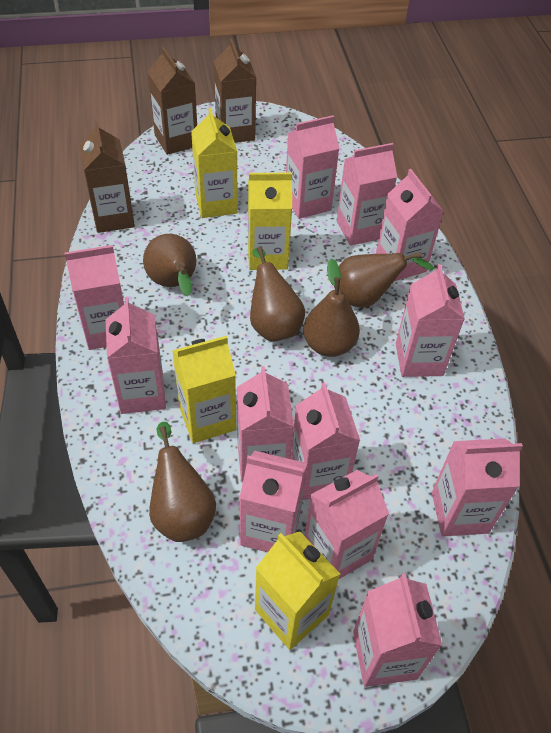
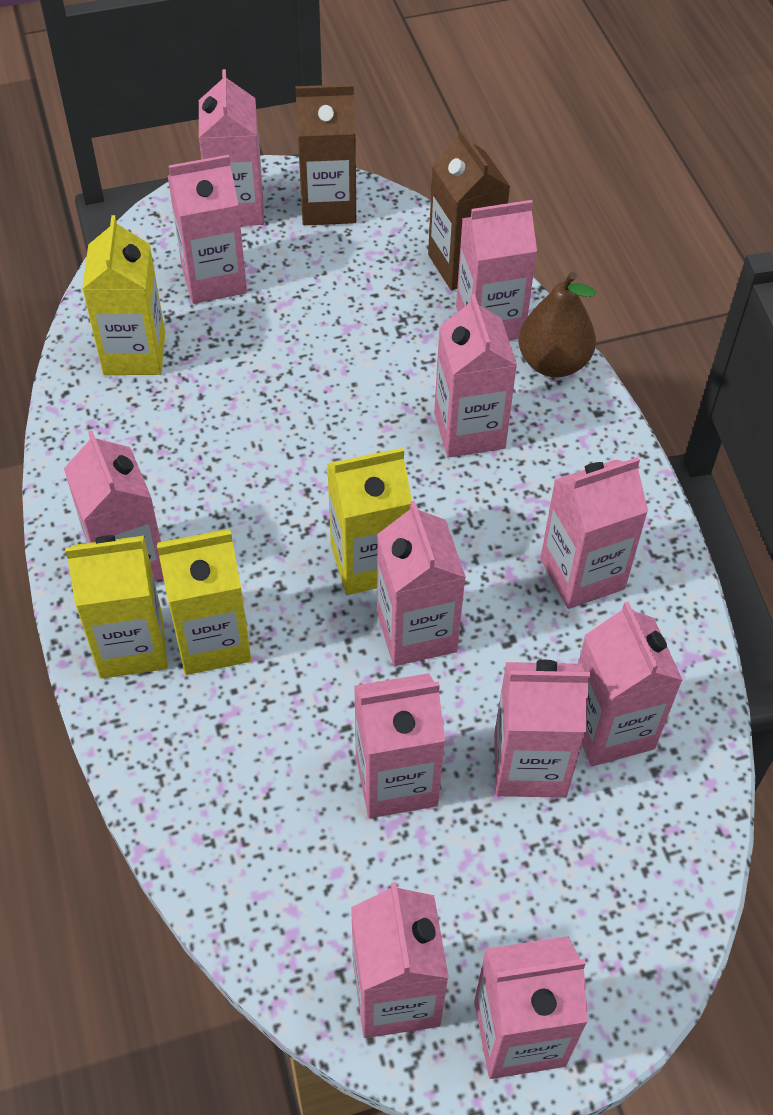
brown carton: 3 -> 2
brown pear: 5 -> 1

